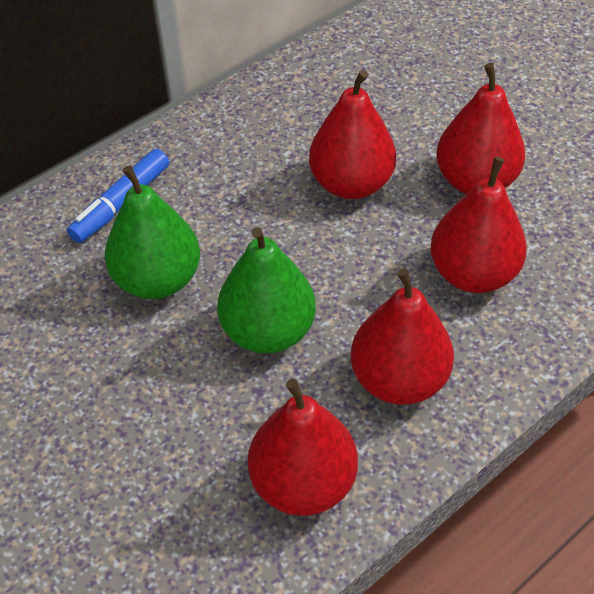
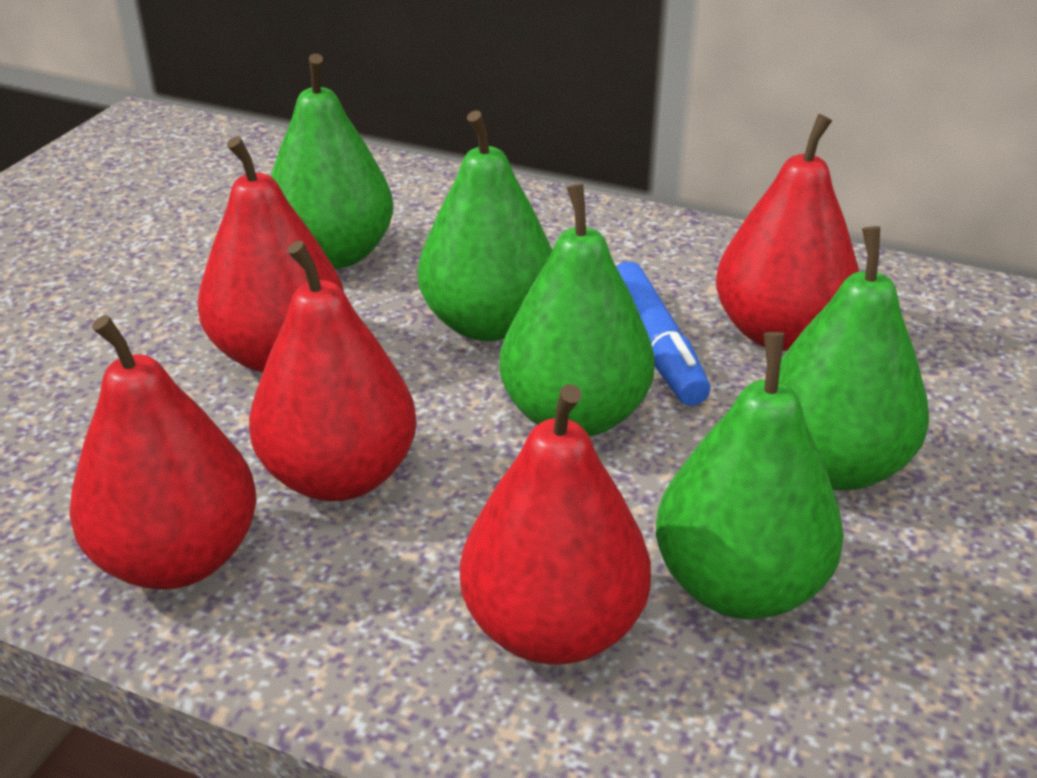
green pear: 2 -> 5

